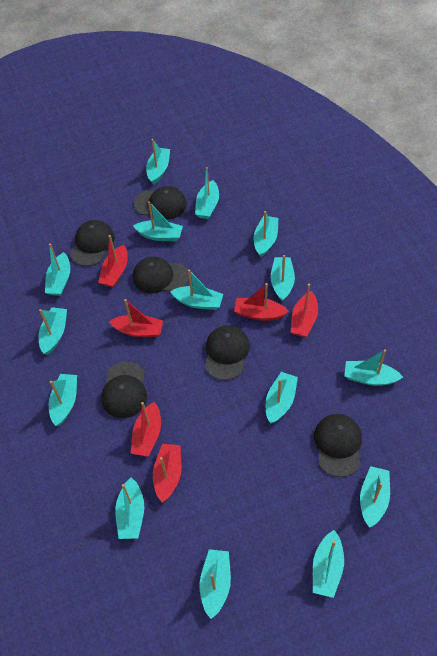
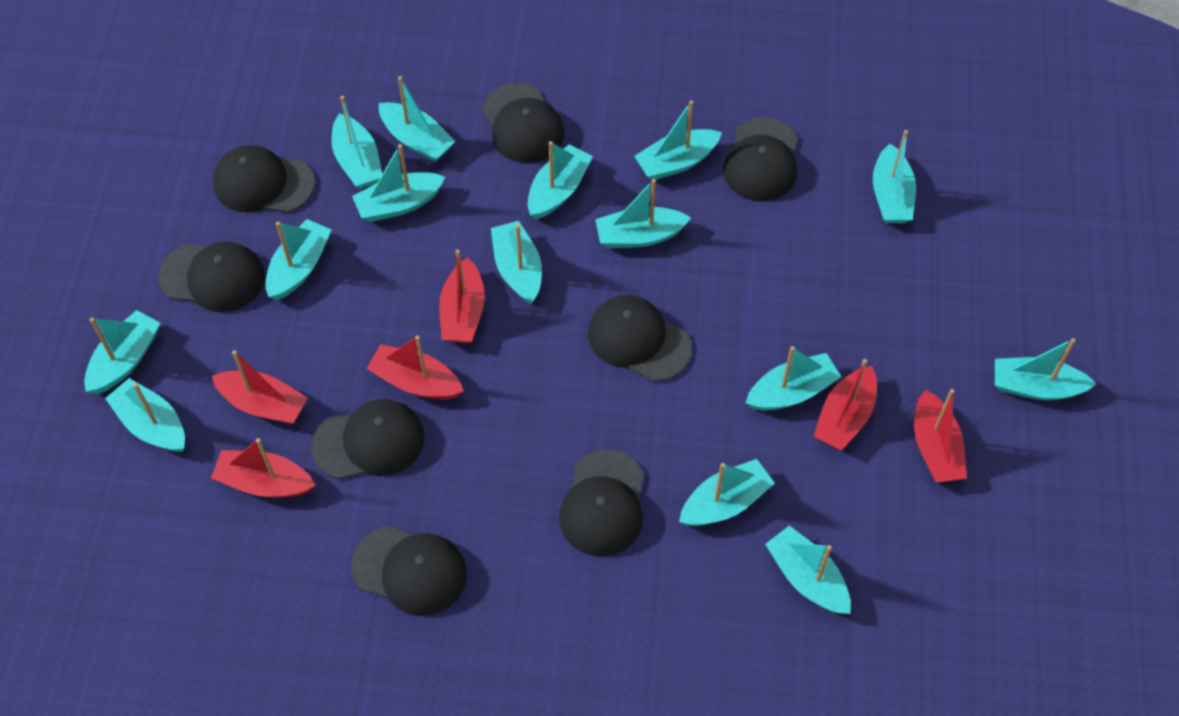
black cap: 6 -> 8

